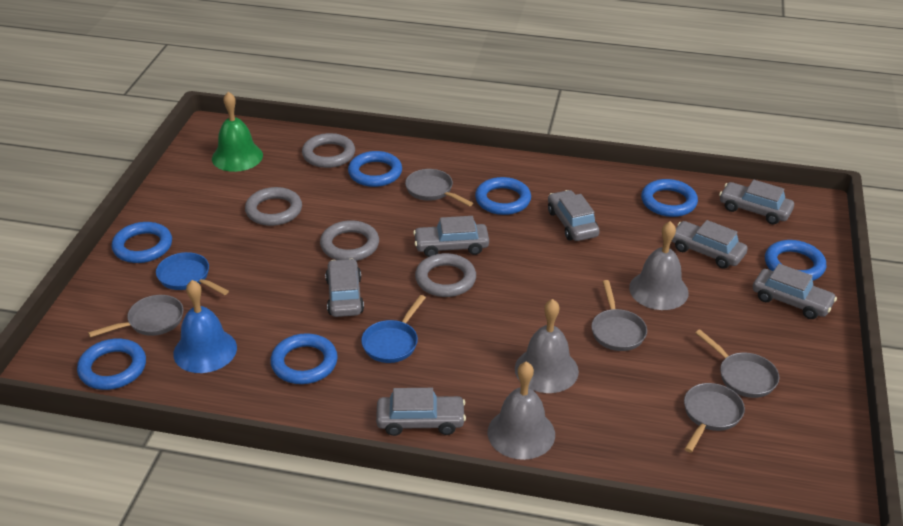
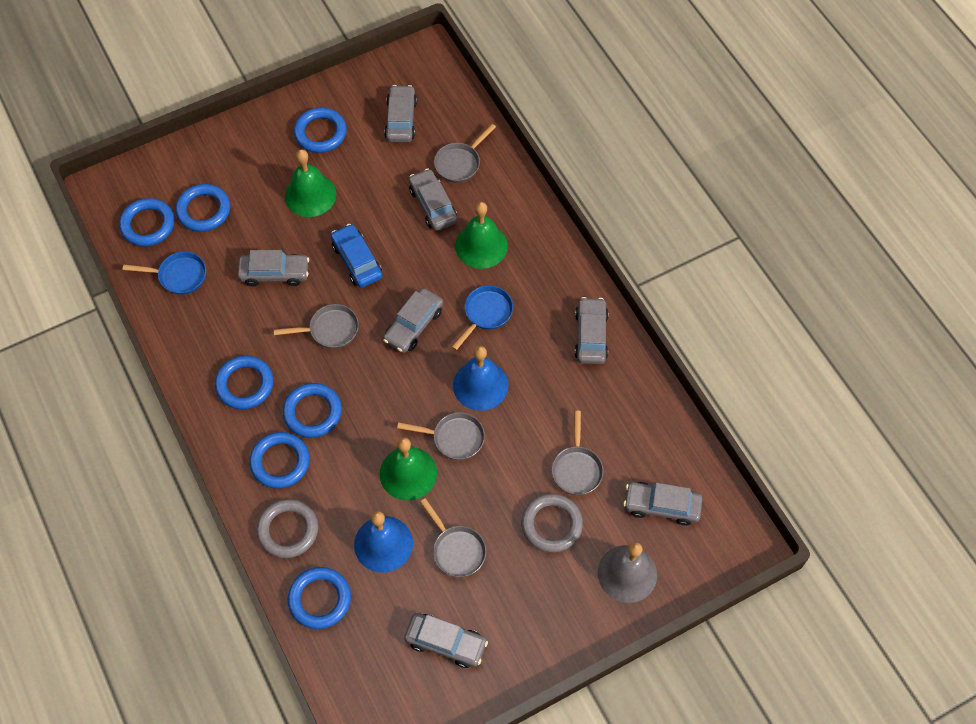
blue bell: 1 -> 2
blue car: 0 -> 1
green bell: 1 -> 3
grey bell: 3 -> 1
grey ring: 4 -> 2

